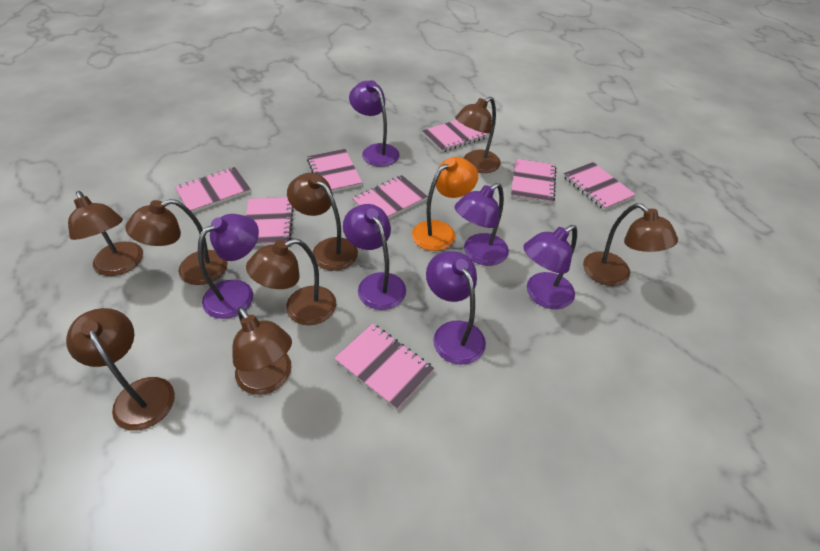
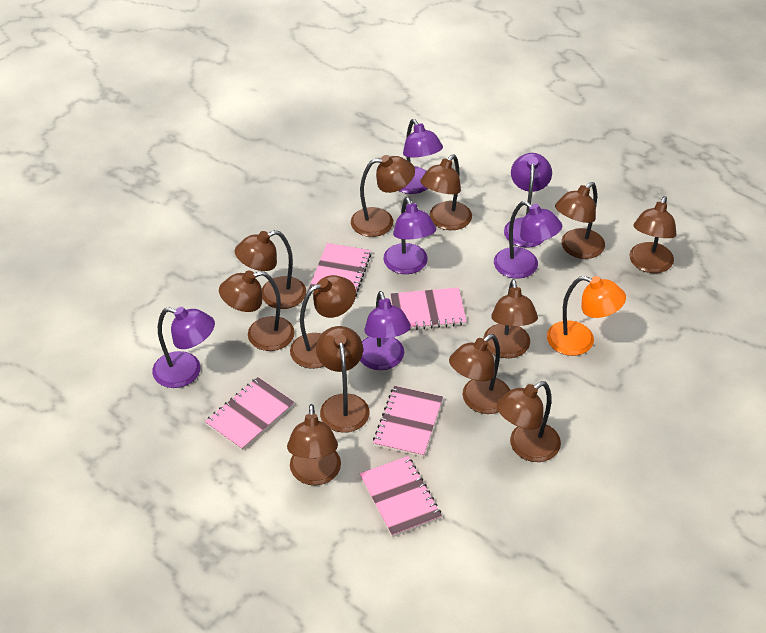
brown lamp: 8 -> 12
pink notebook: 8 -> 5

